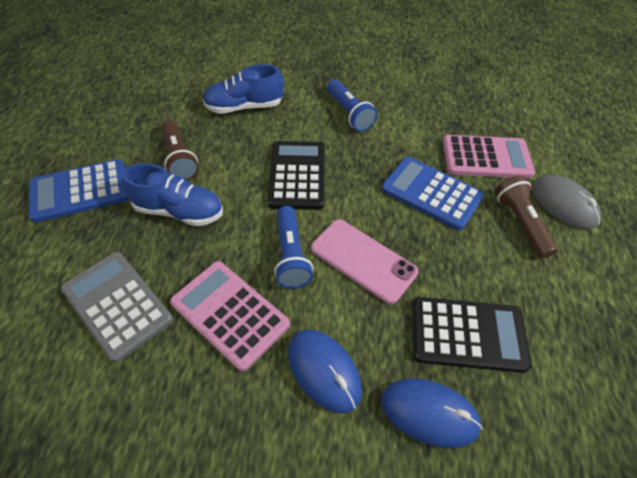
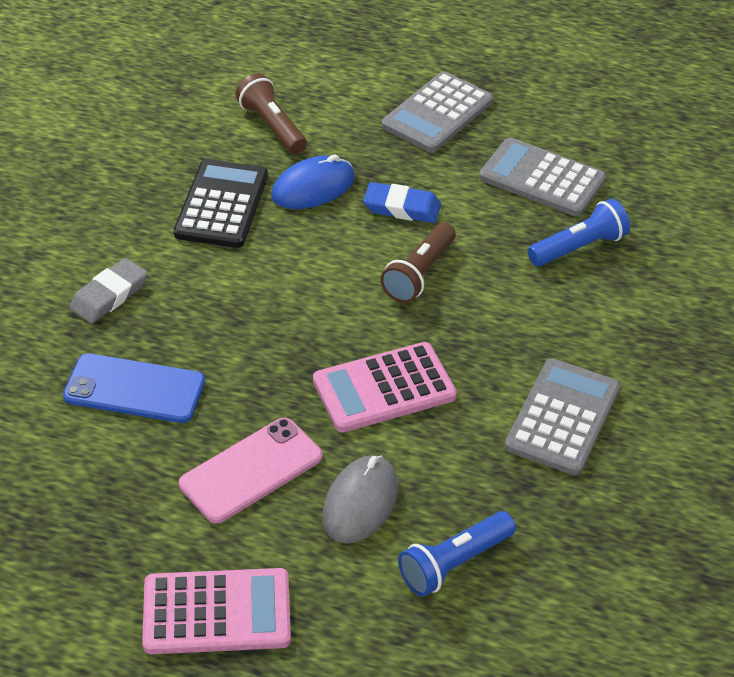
black calculator: 2 -> 1
blue calculator: 2 -> 0
blue eraser: 0 -> 1
blue mouse: 2 -> 1
blue phone: 0 -> 1
blue shoe: 2 -> 0
grey calculator: 1 -> 3
grey eraser: 0 -> 1

